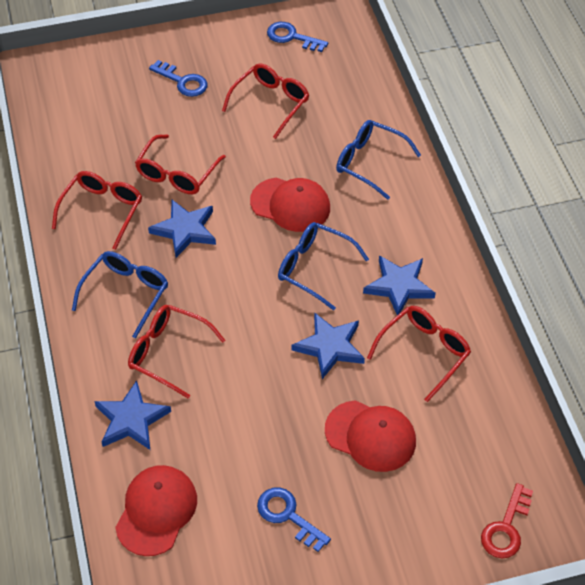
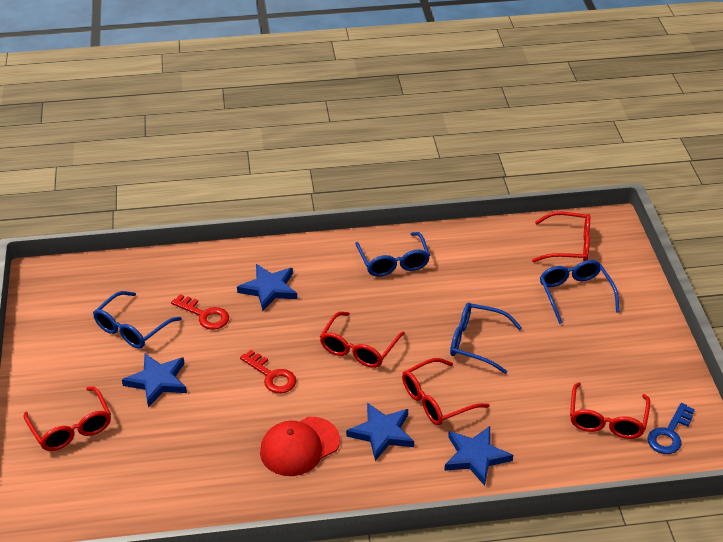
blue glasses: 3 -> 4
blue key: 3 -> 1
red cap: 3 -> 1
red key: 1 -> 2

